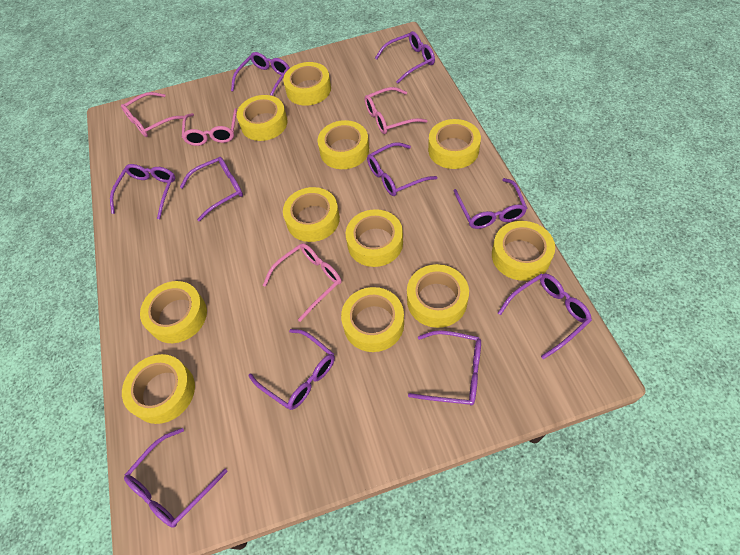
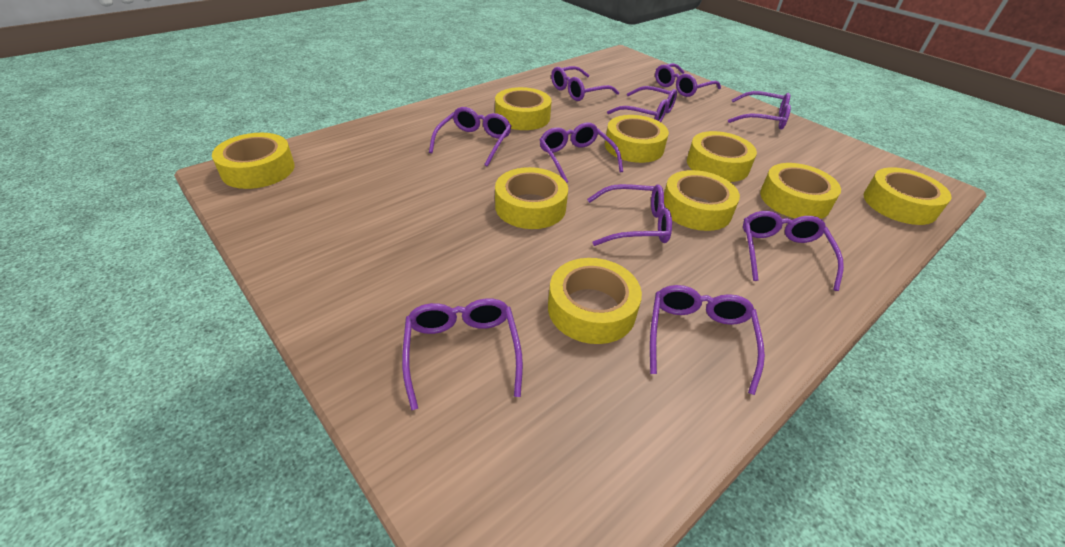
pink glasses: 4 -> 0
yellow tape: 11 -> 9

